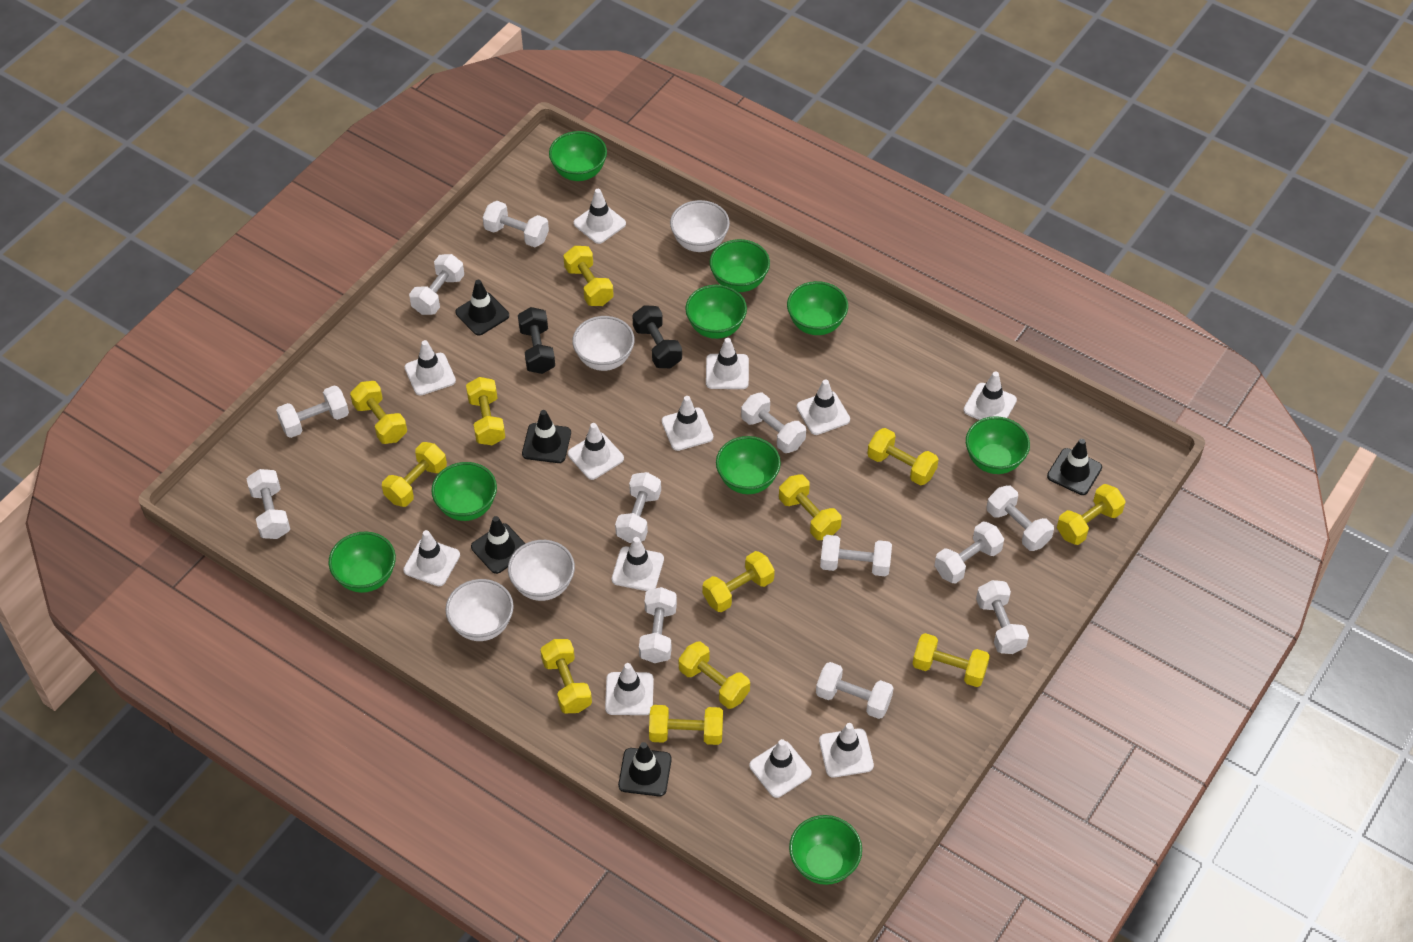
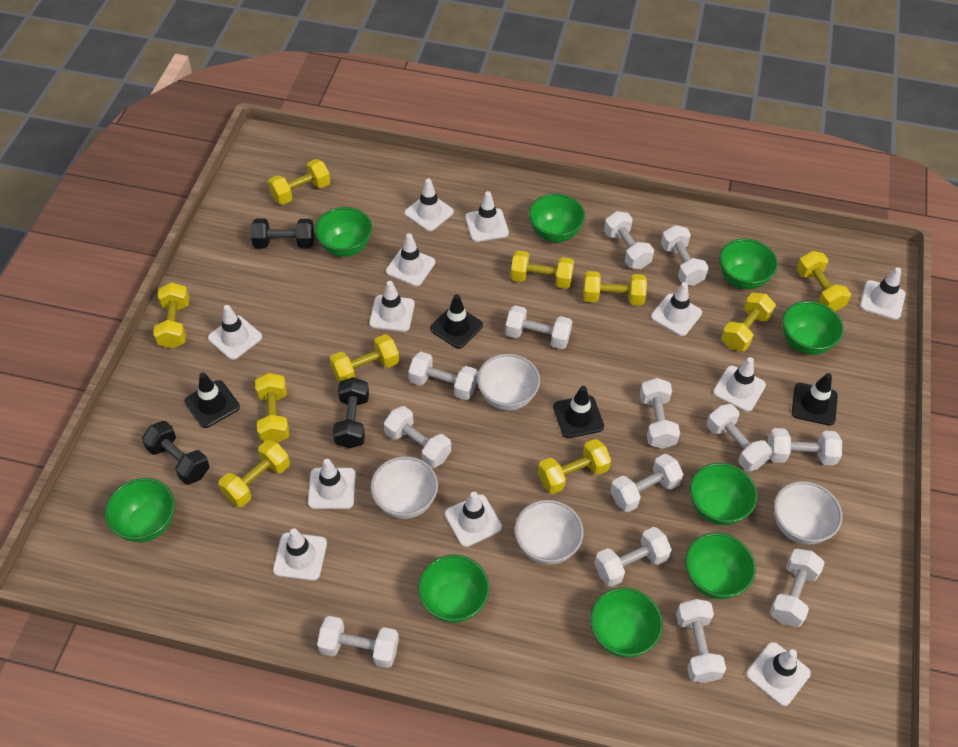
black dumbbell: 2 -> 3
black traffic cone: 5 -> 4
white dumbbell: 12 -> 13
yellow dumbbell: 12 -> 10

